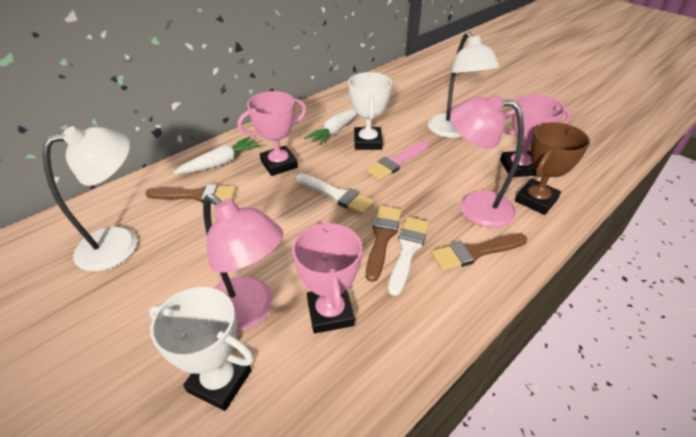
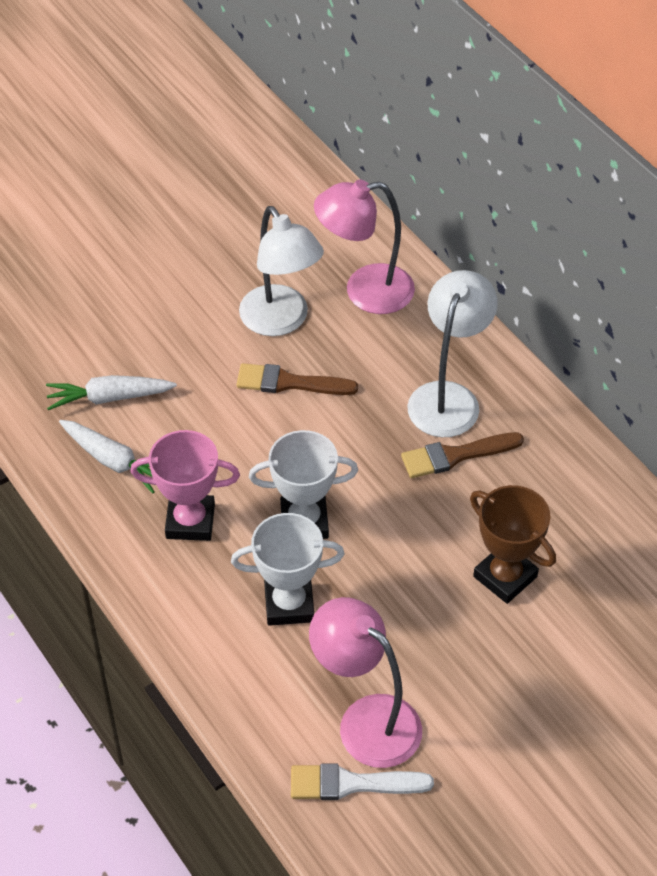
brown brush: 3 -> 2
pink brush: 1 -> 0
pink trophy: 3 -> 1
white brush: 2 -> 1

